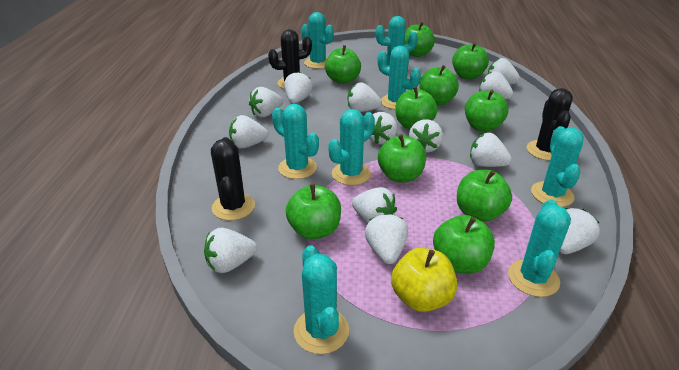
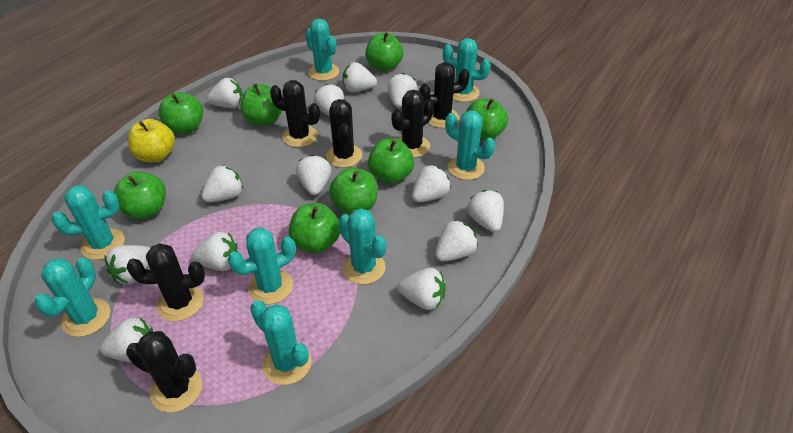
black cactus: 3 -> 6
green apple: 10 -> 8

